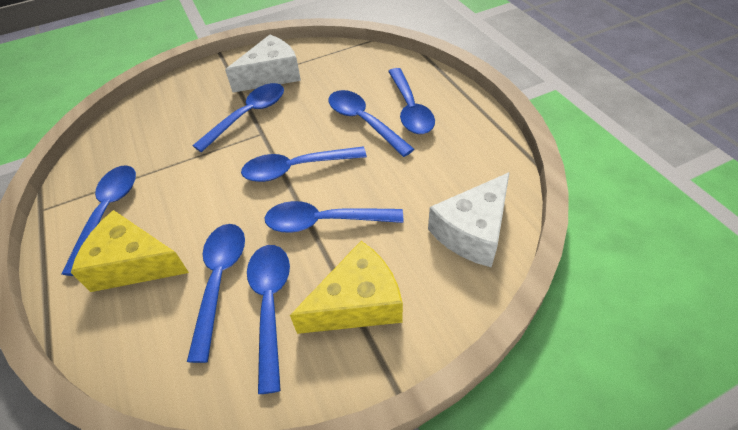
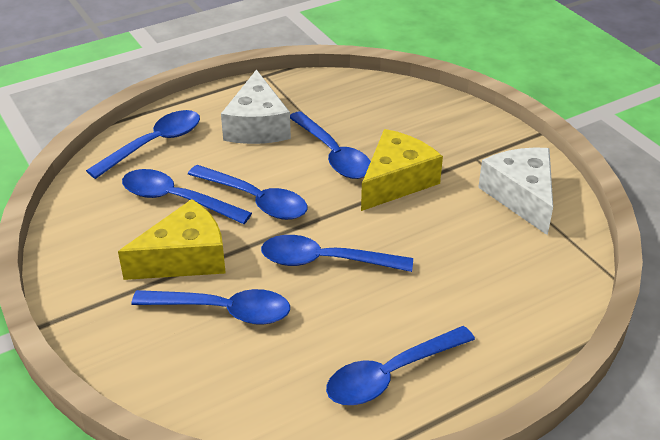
blue spoon: 8 -> 7

